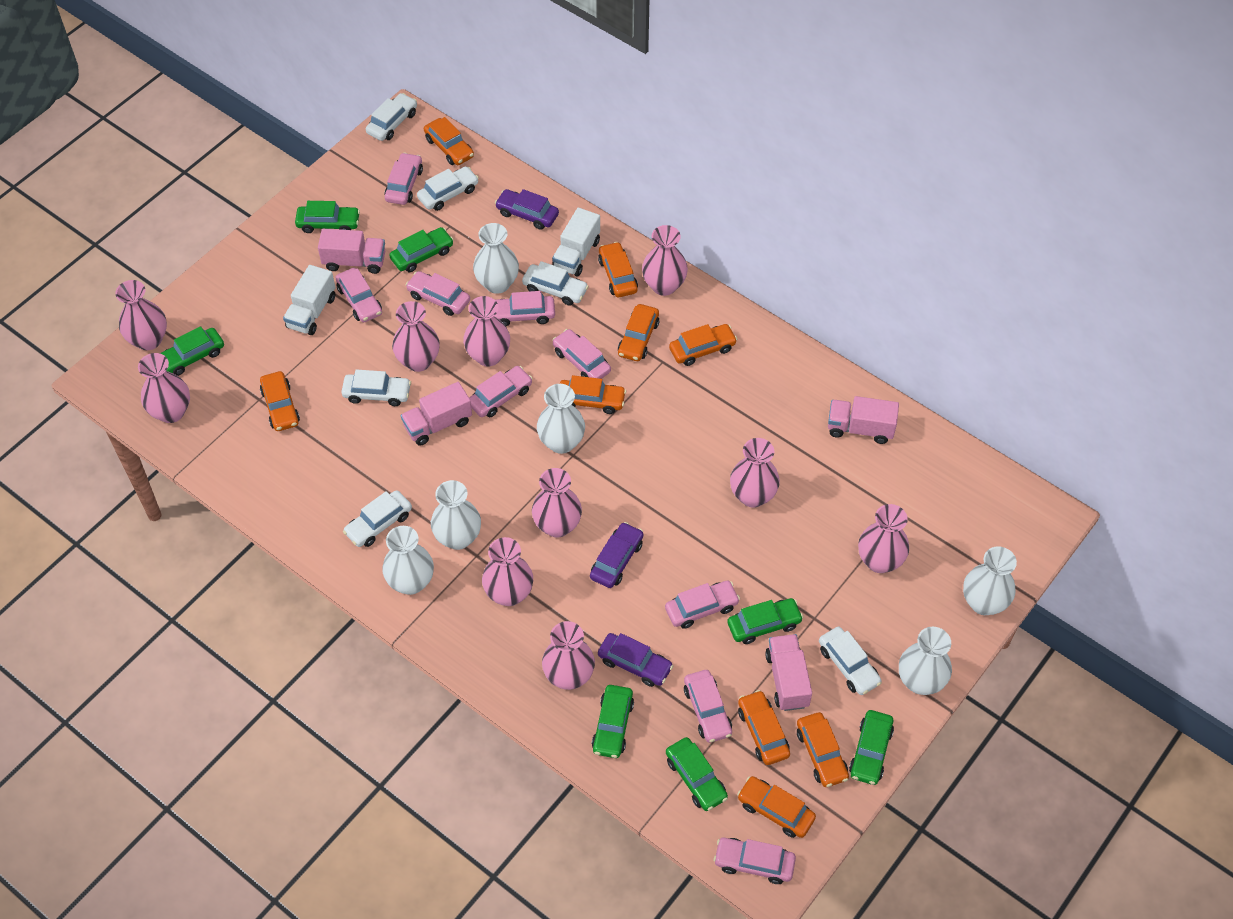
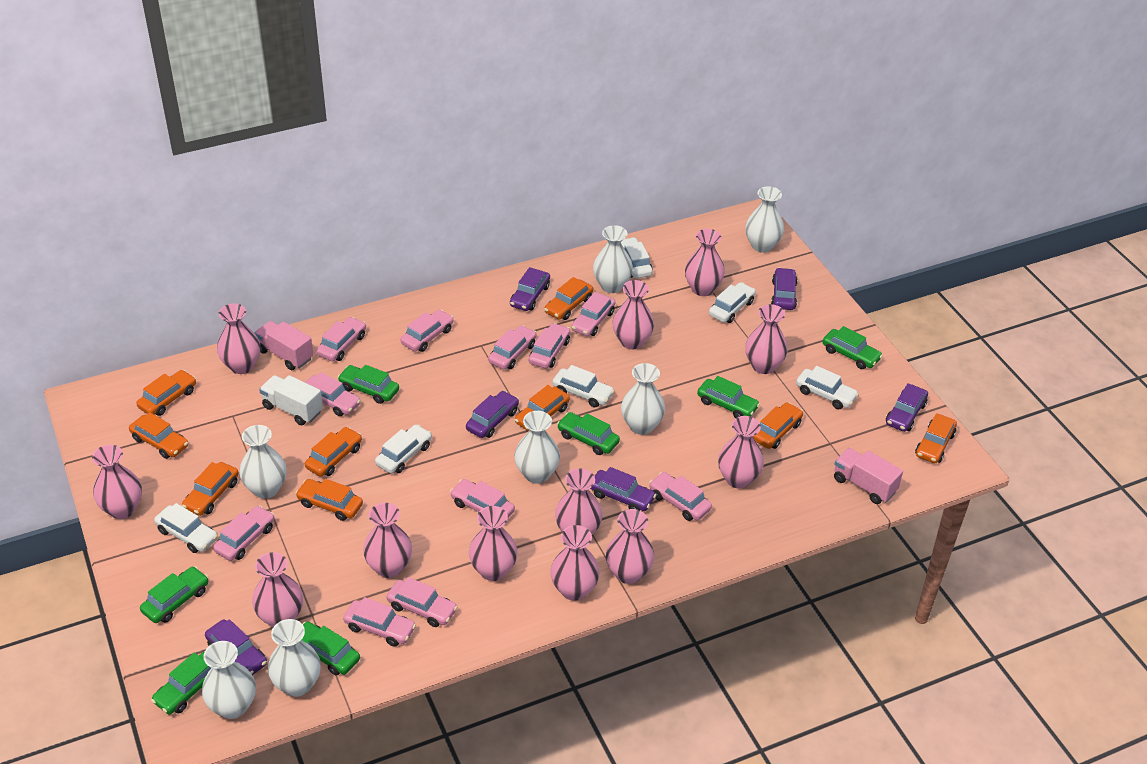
pink car: 9 -> 11
pink truck: 4 -> 2
pink vase: 10 -> 12
purple car: 3 -> 6
white truck: 2 -> 1
white vase: 6 -> 7

